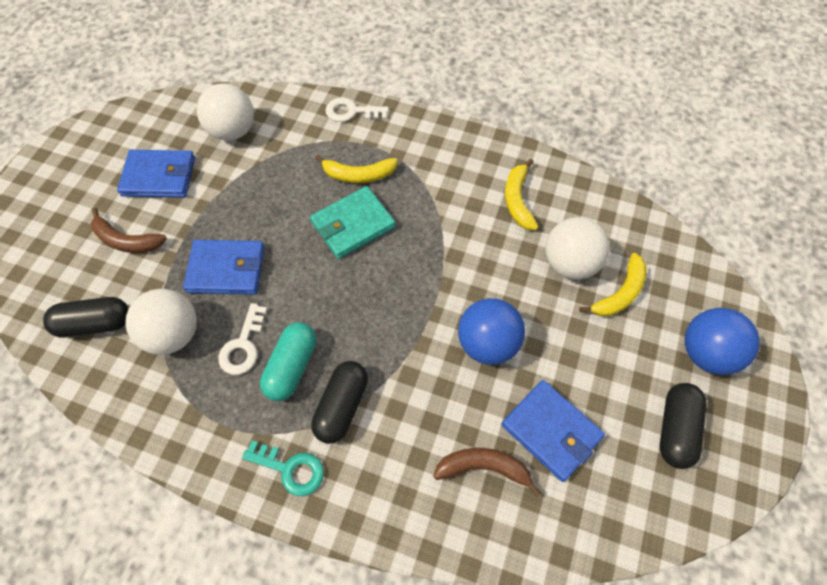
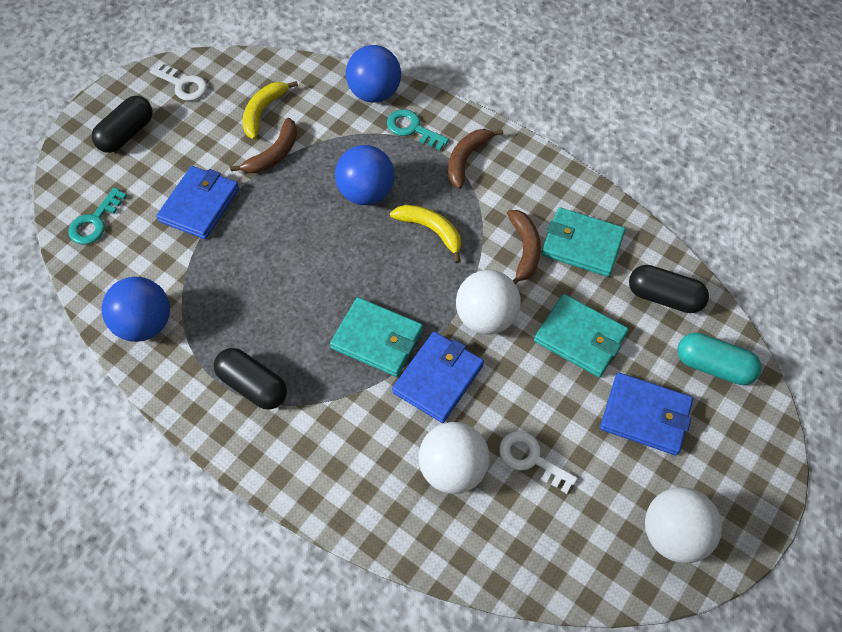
blue ball: 2 -> 3
brown banana: 2 -> 3
turquoise key: 1 -> 2
turquoise wallet: 1 -> 3
yellow banana: 3 -> 2

